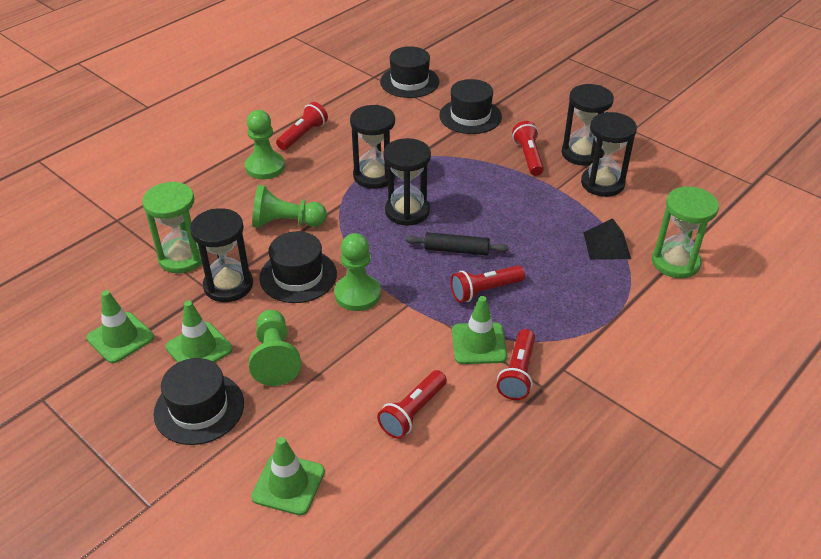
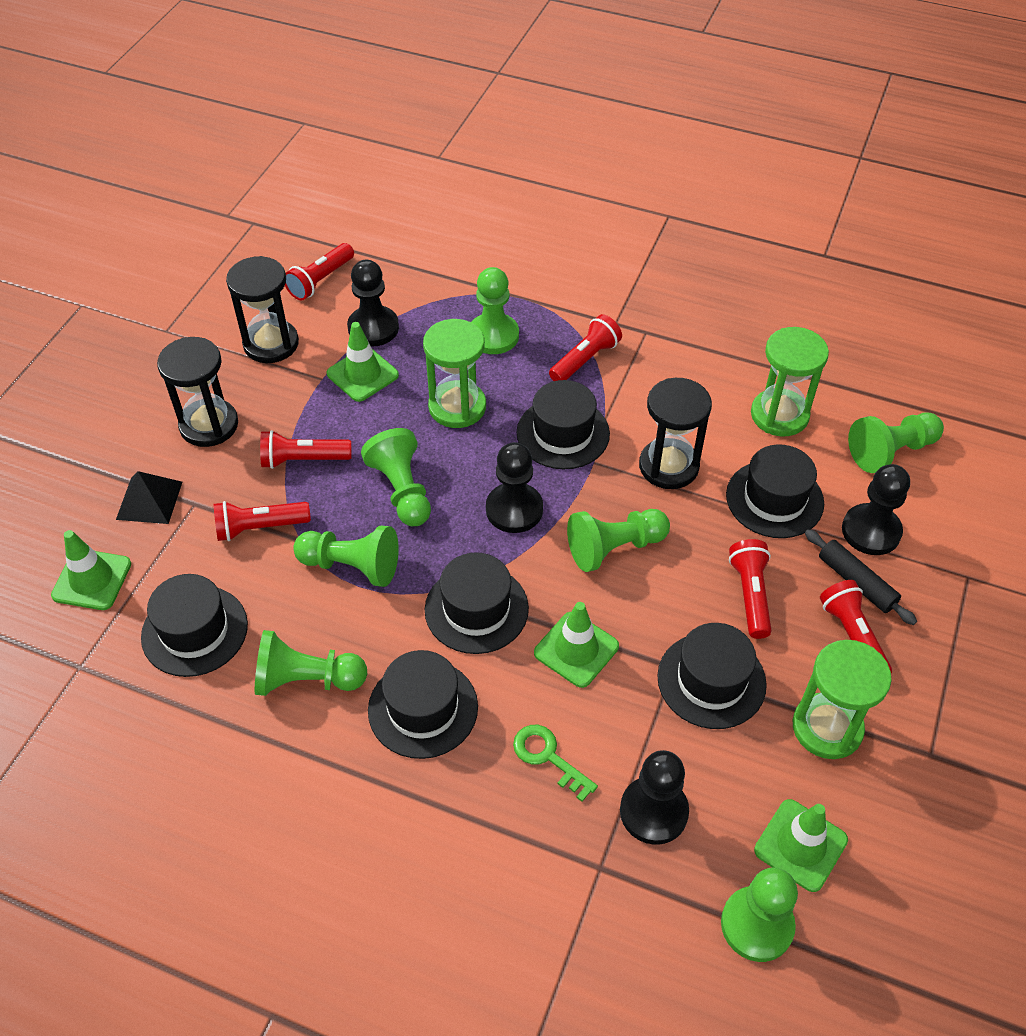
black hat: 4 -> 6
black hourglass: 5 -> 3
black pawn: 0 -> 4
green hourglass: 2 -> 3
green key: 0 -> 1
green pawn: 4 -> 7
red flashlight: 5 -> 6

